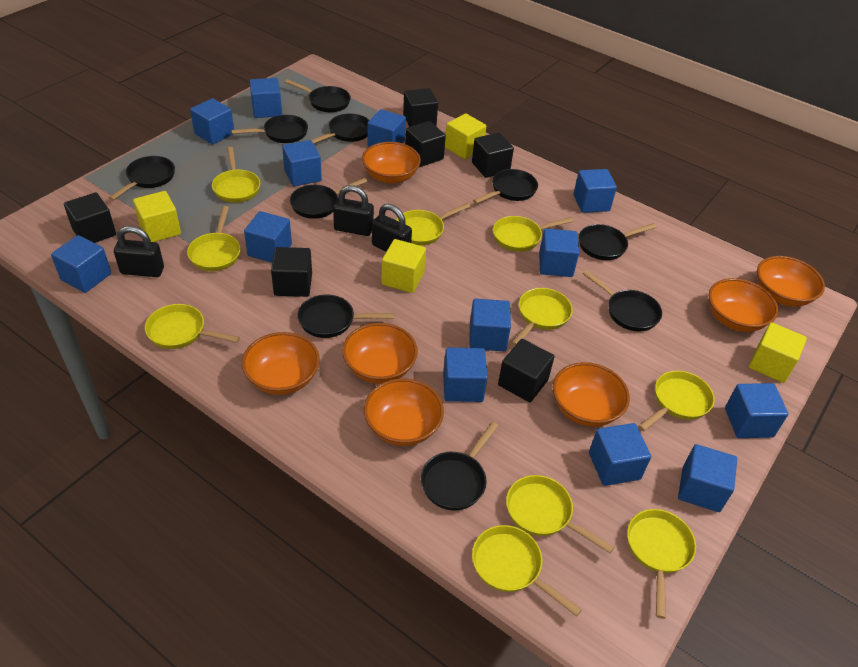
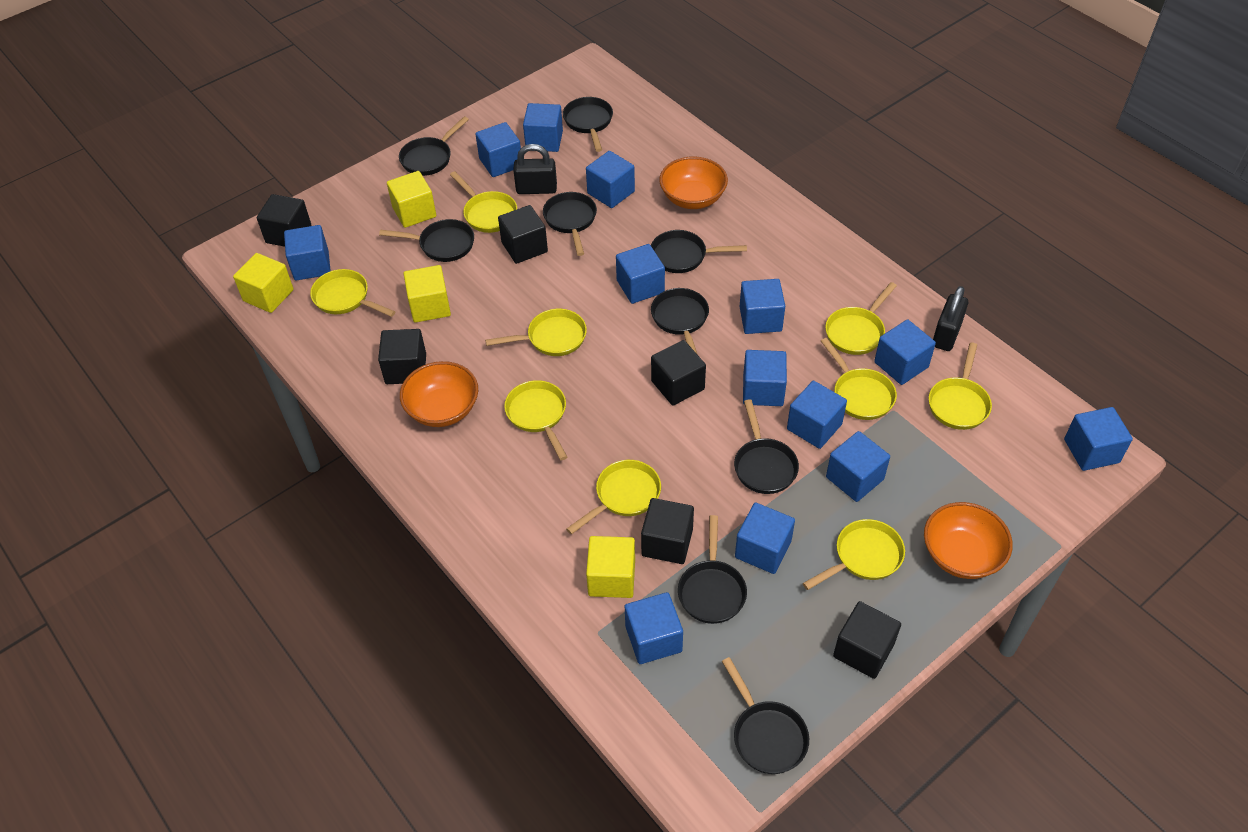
black padlock: 3 -> 2
black pan: 10 -> 9
orange bowl: 7 -> 3
yellow pan: 10 -> 9

